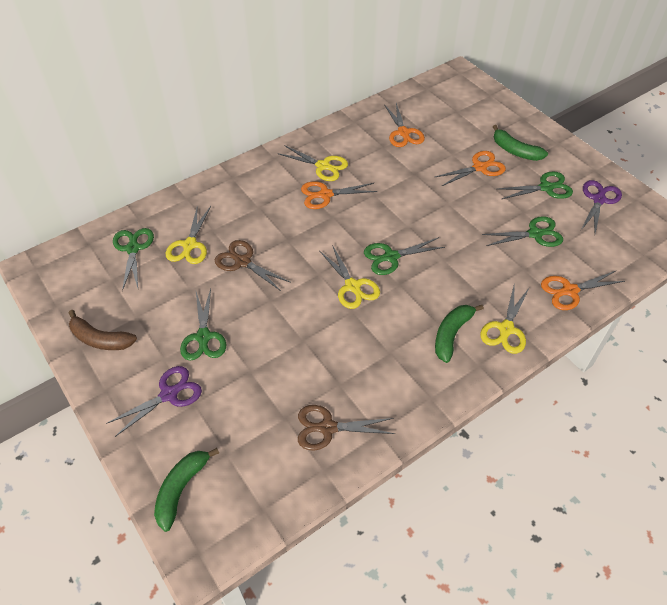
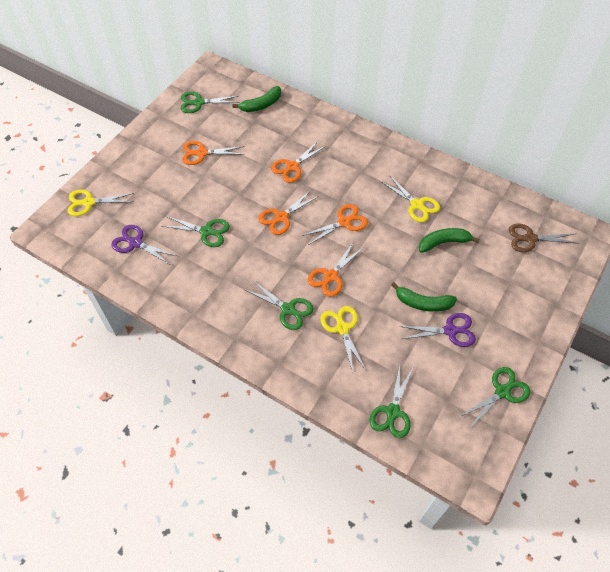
brown banana: 1 -> 0
brown scissors: 2 -> 1
orange scissors: 4 -> 5
yellow scissors: 4 -> 3

